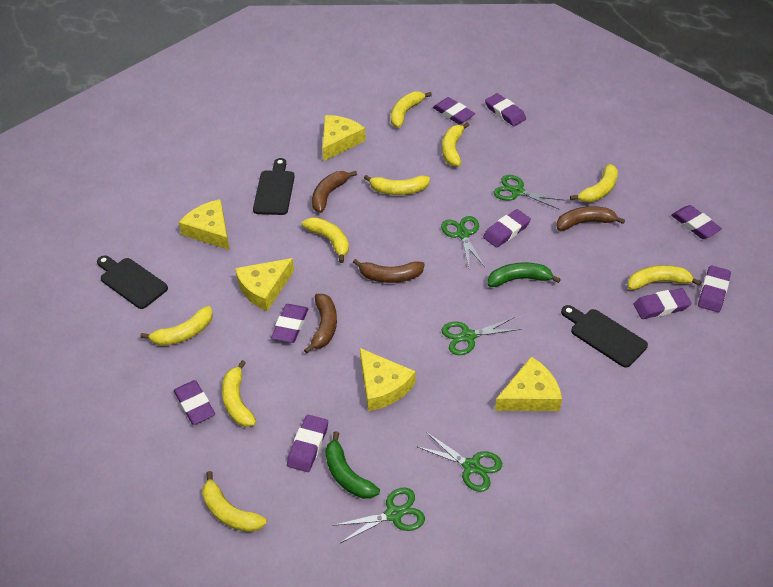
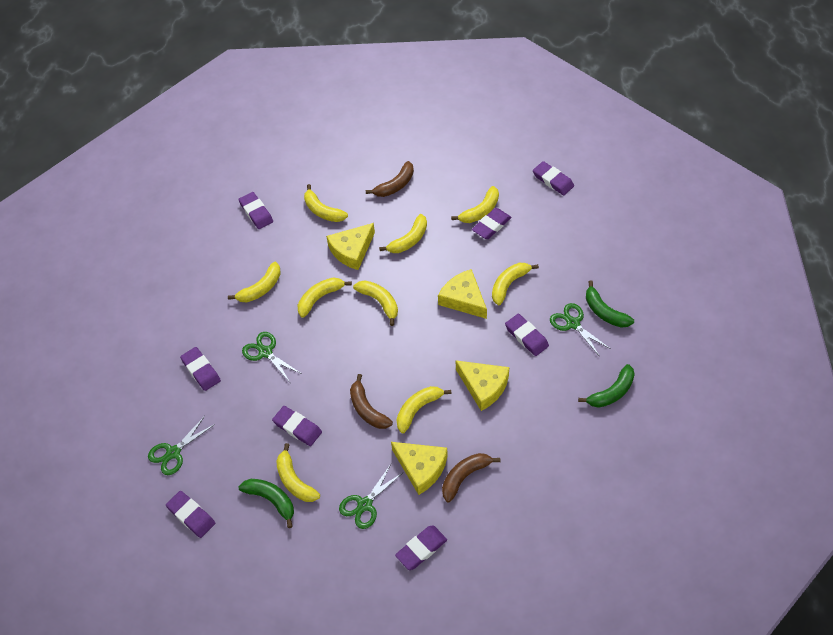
black cutting board: 3 -> 0
brown banana: 4 -> 3
green banana: 2 -> 3
green scissors: 5 -> 4
purple eraser: 9 -> 8
yellow cheese: 5 -> 4

